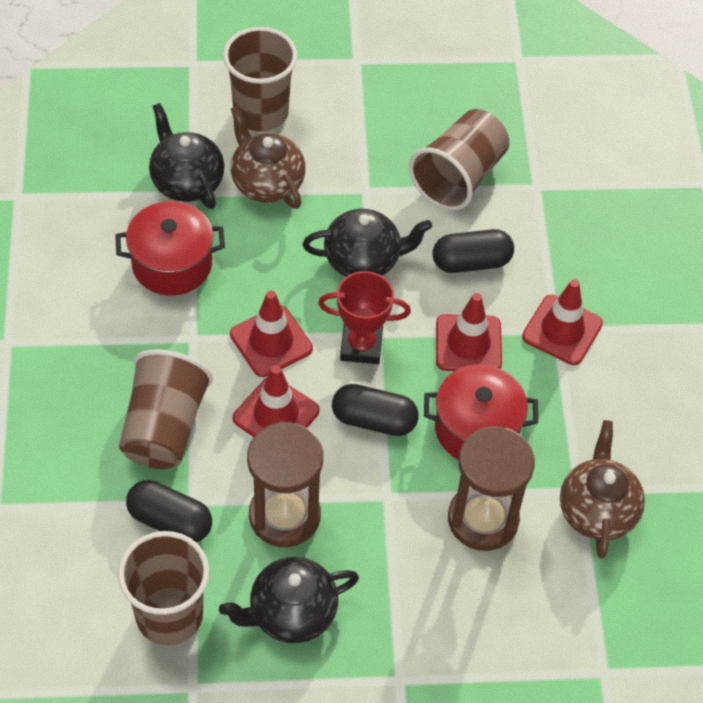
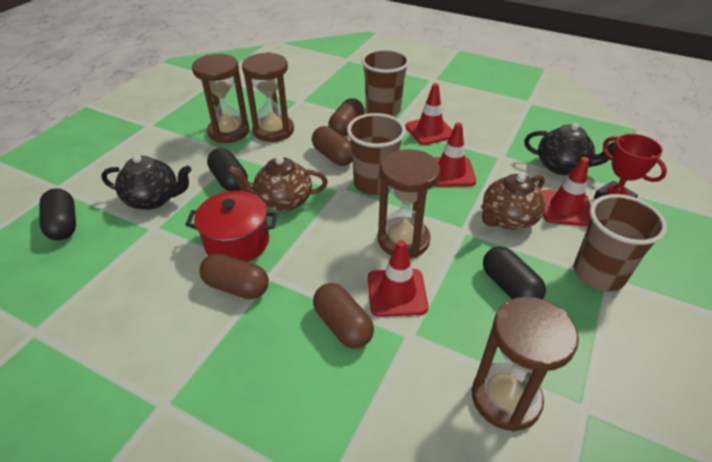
black teapot: 3 -> 2
brown capsule: 0 -> 4
brown cup: 4 -> 3
brown hourglass: 2 -> 4
red pot: 2 -> 1

